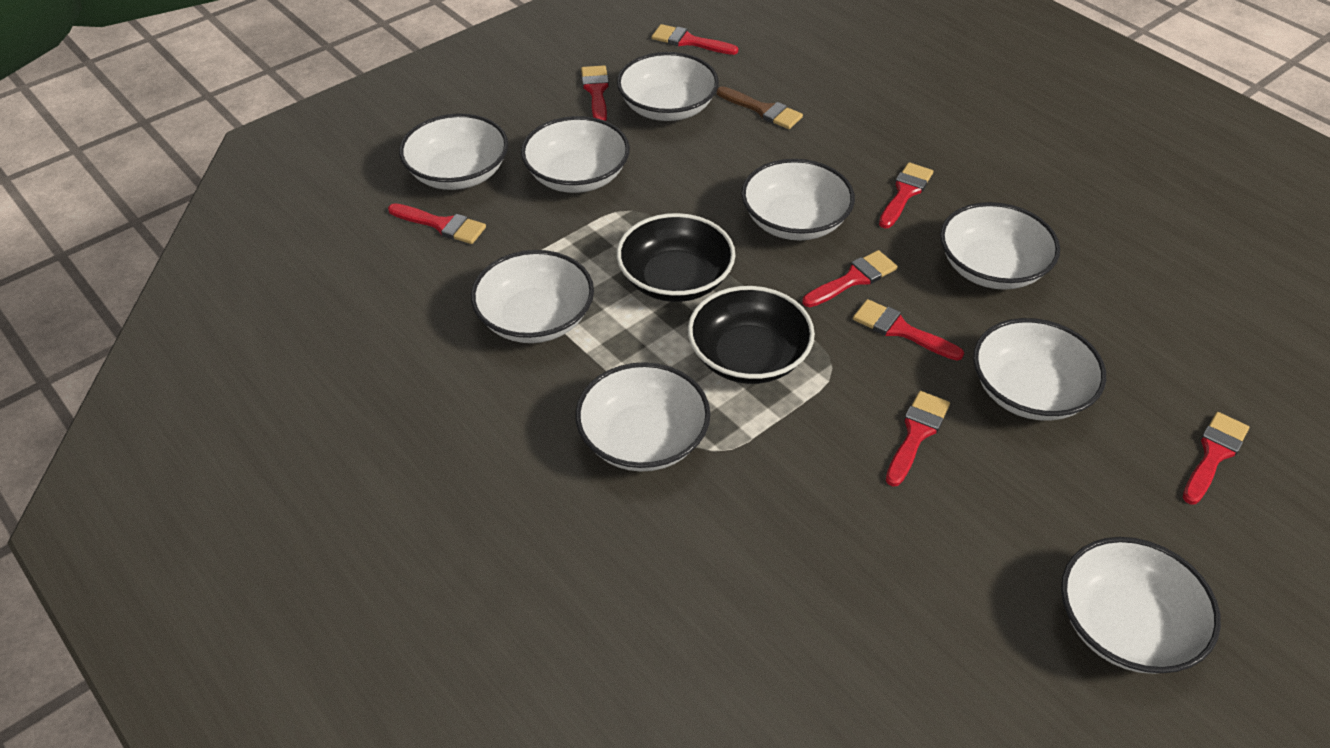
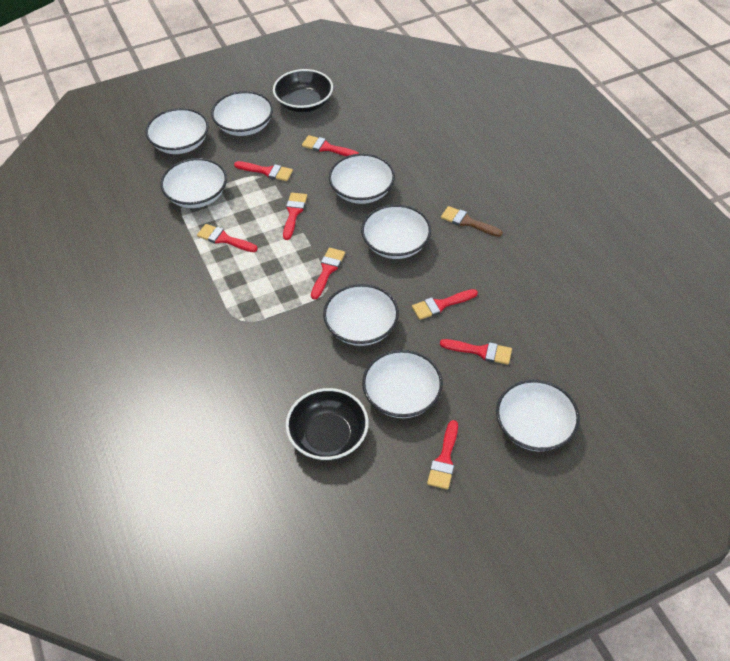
white bowl: 9 -> 8

